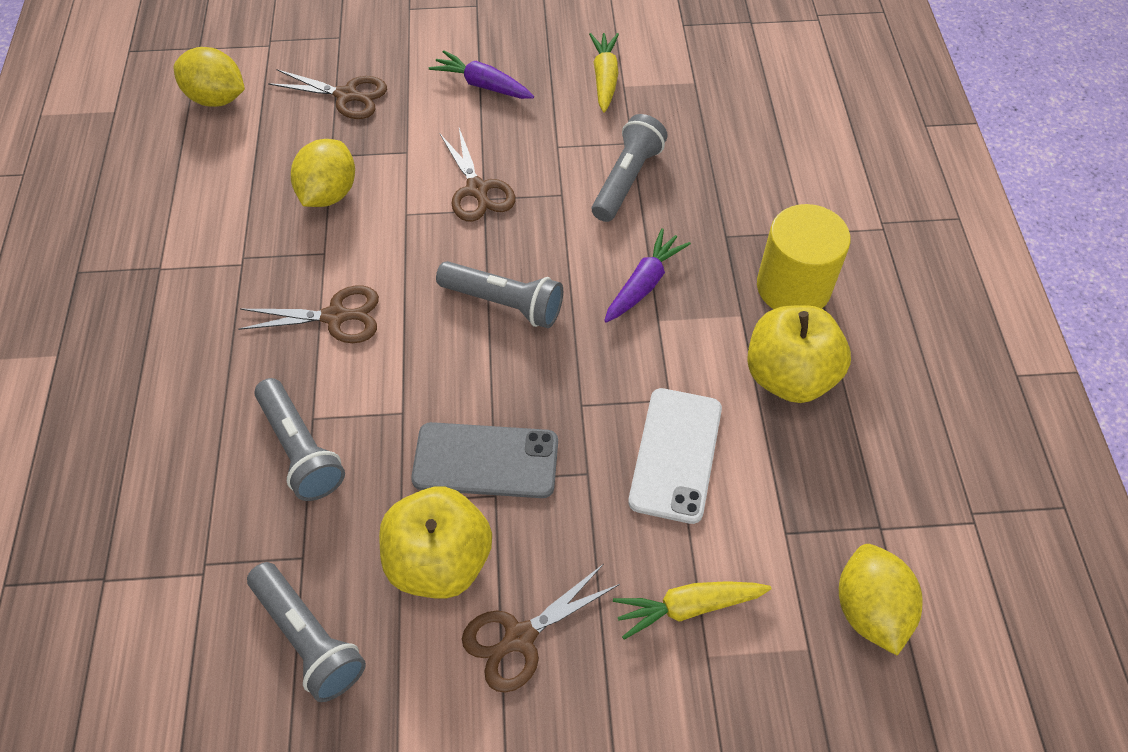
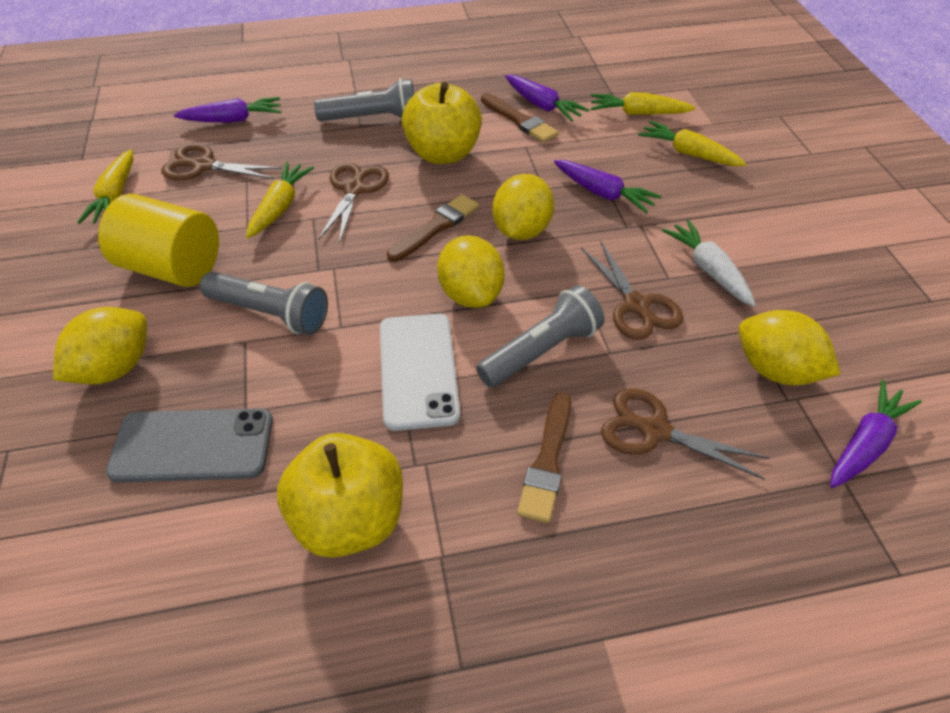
brown brush: 0 -> 3
grey flashlight: 4 -> 3
purple carrot: 2 -> 4
white carrot: 0 -> 1
yellow carrot: 2 -> 4
yellow lemon: 3 -> 4

